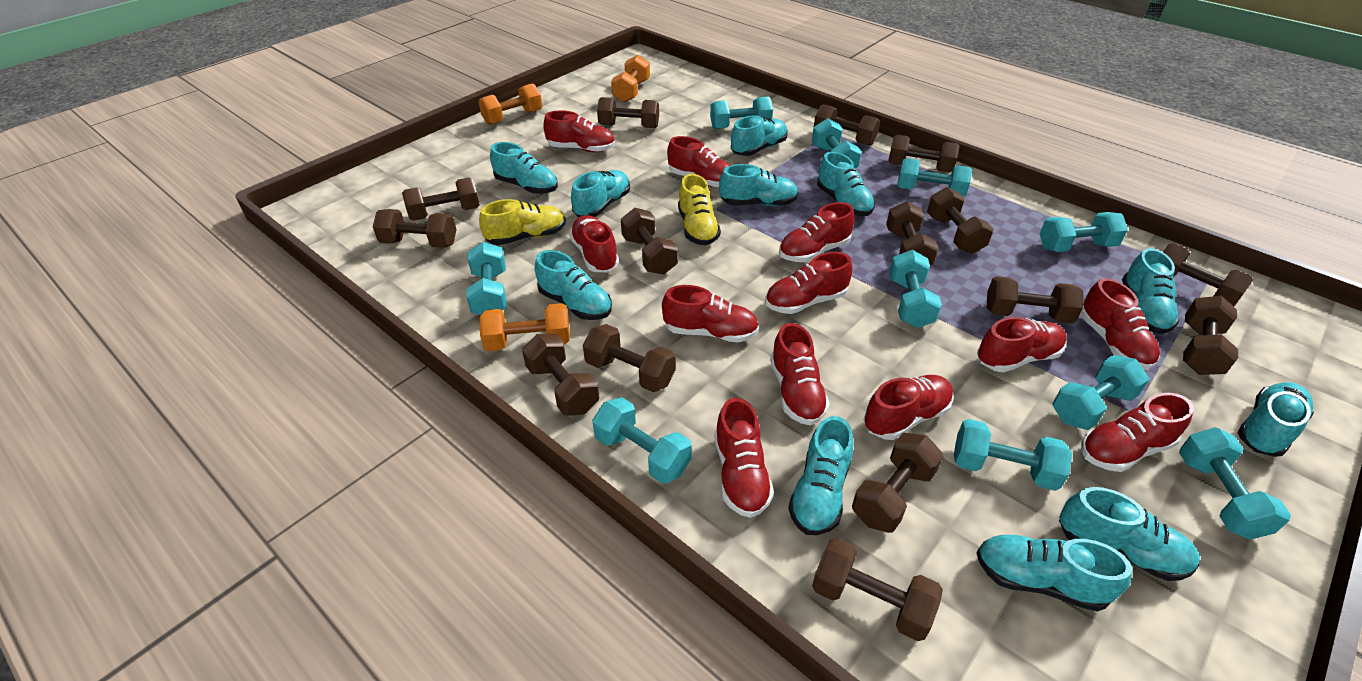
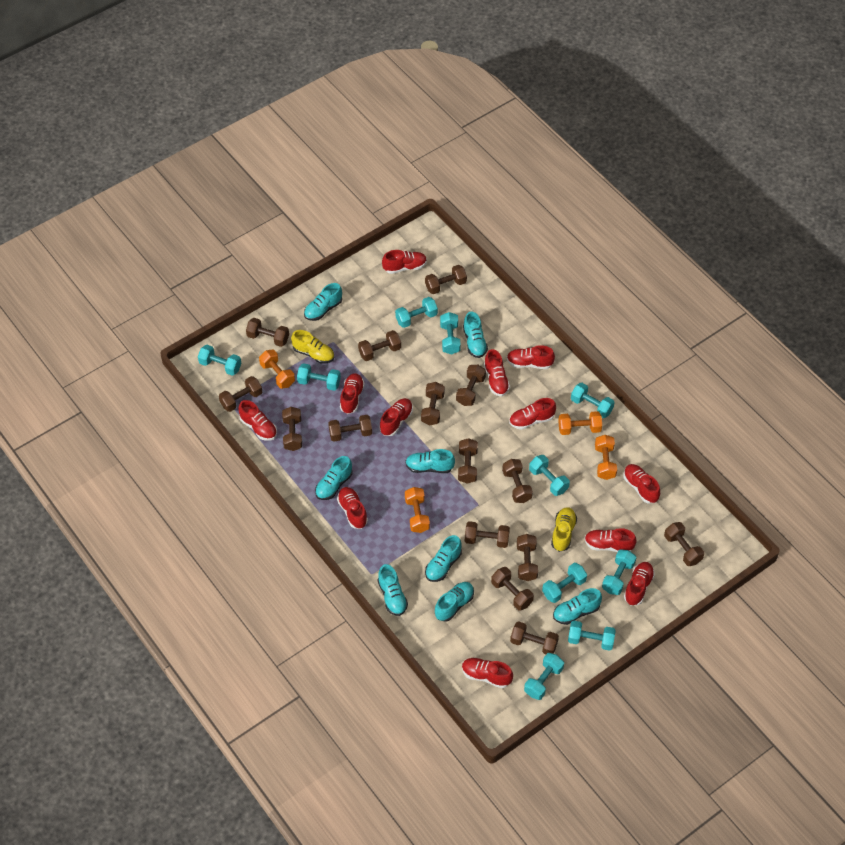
orange dumbbell: 3 -> 4
turquoise shoe: 11 -> 8

